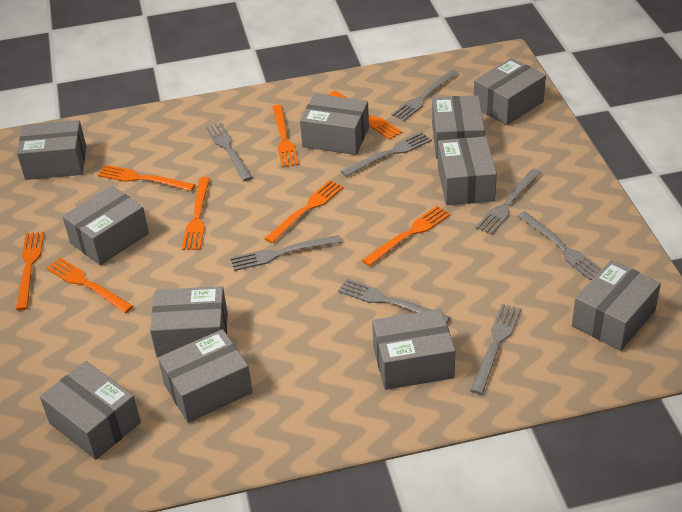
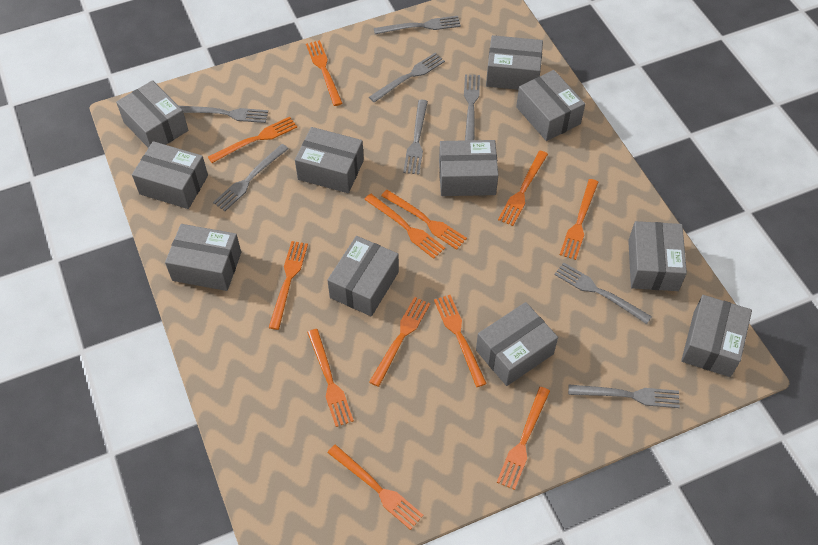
orange fork: 8 -> 12

